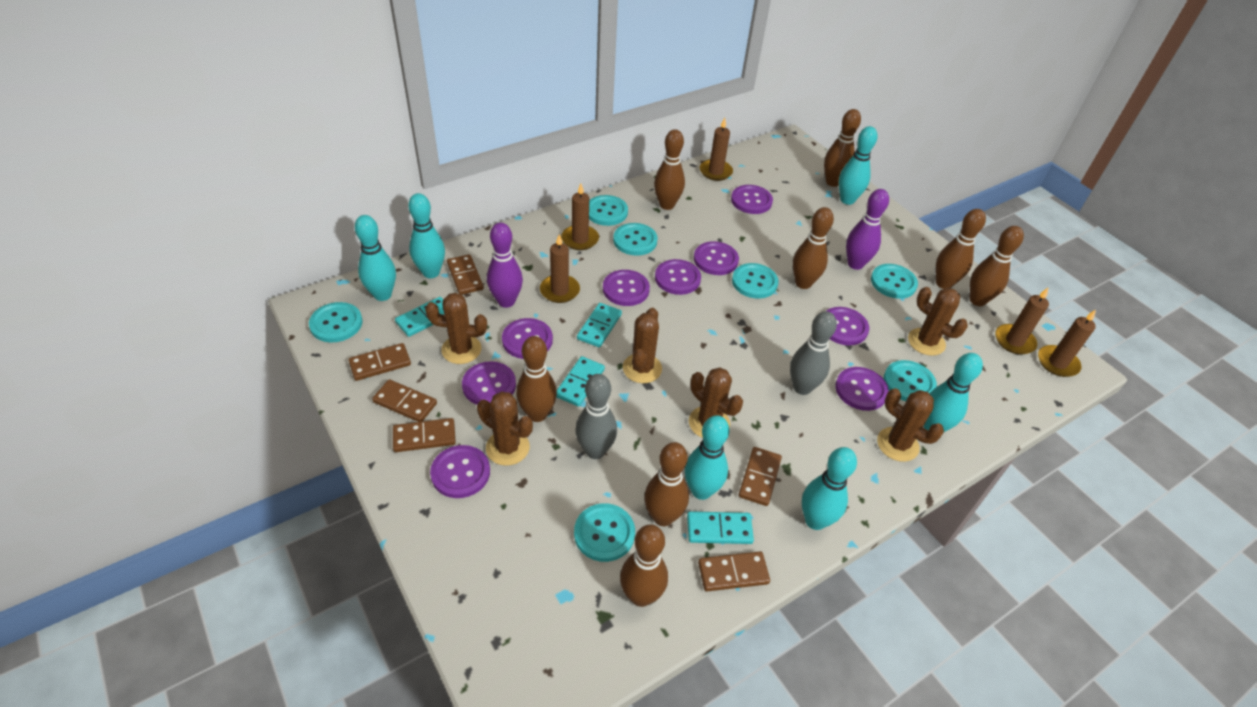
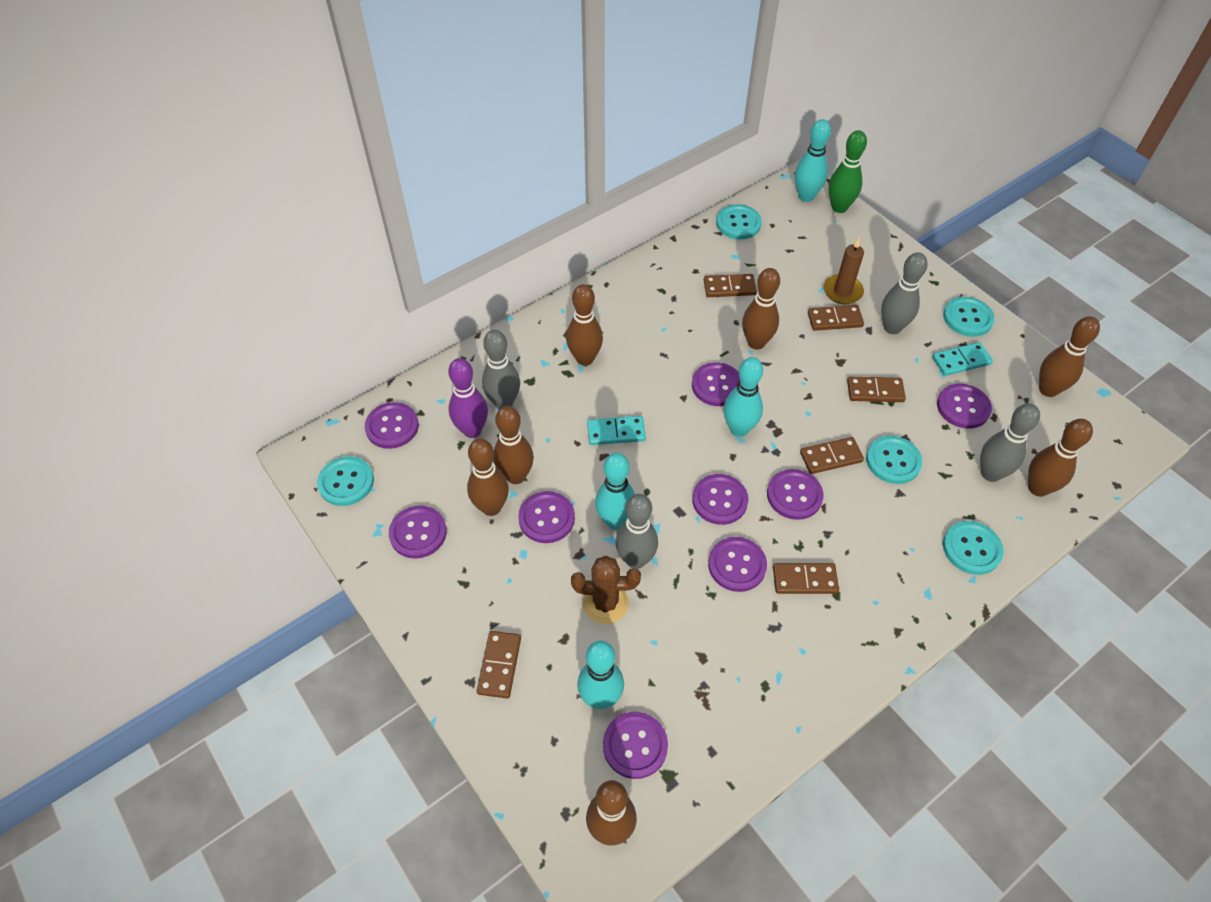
brown bowling pin: 8 -> 7
brown cactus: 6 -> 1
brown candle: 5 -> 1
green bowling pin: 0 -> 1
grey bowling pin: 2 -> 4
purple bowling pin: 2 -> 1
turquoise bowling pin: 6 -> 4
turquoise button: 7 -> 5
turquoise domino: 4 -> 2

